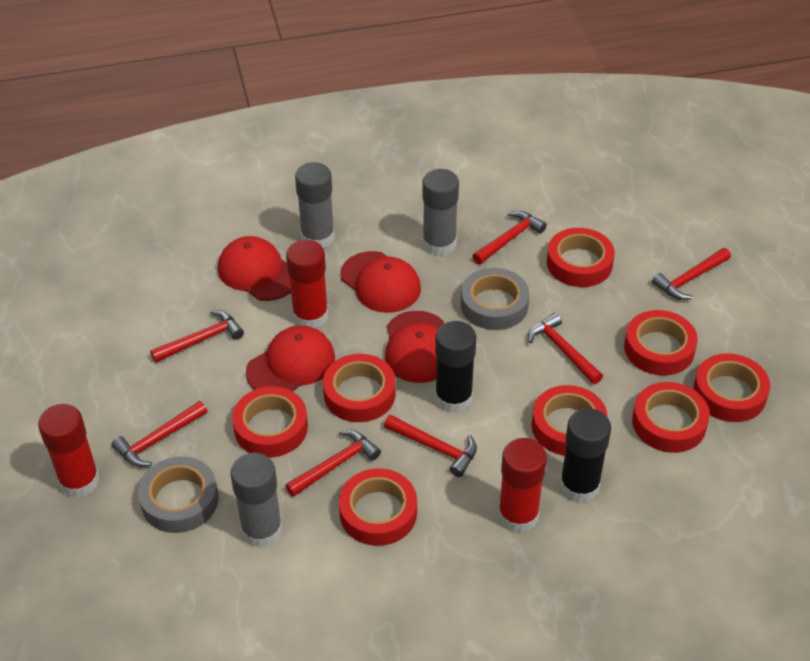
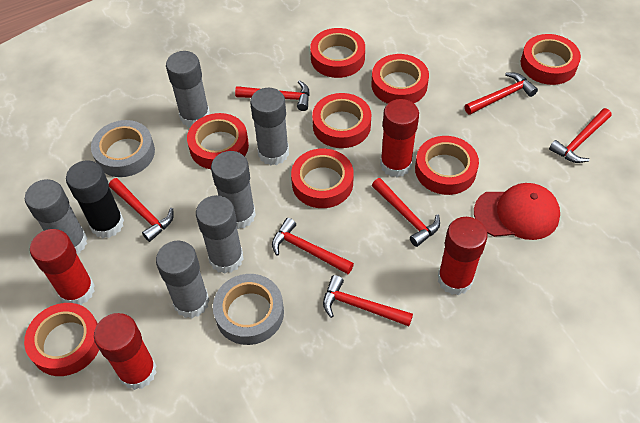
black glue stick: 2 -> 1
grey glue stick: 3 -> 6
red cap: 4 -> 1
red glue stick: 3 -> 4

